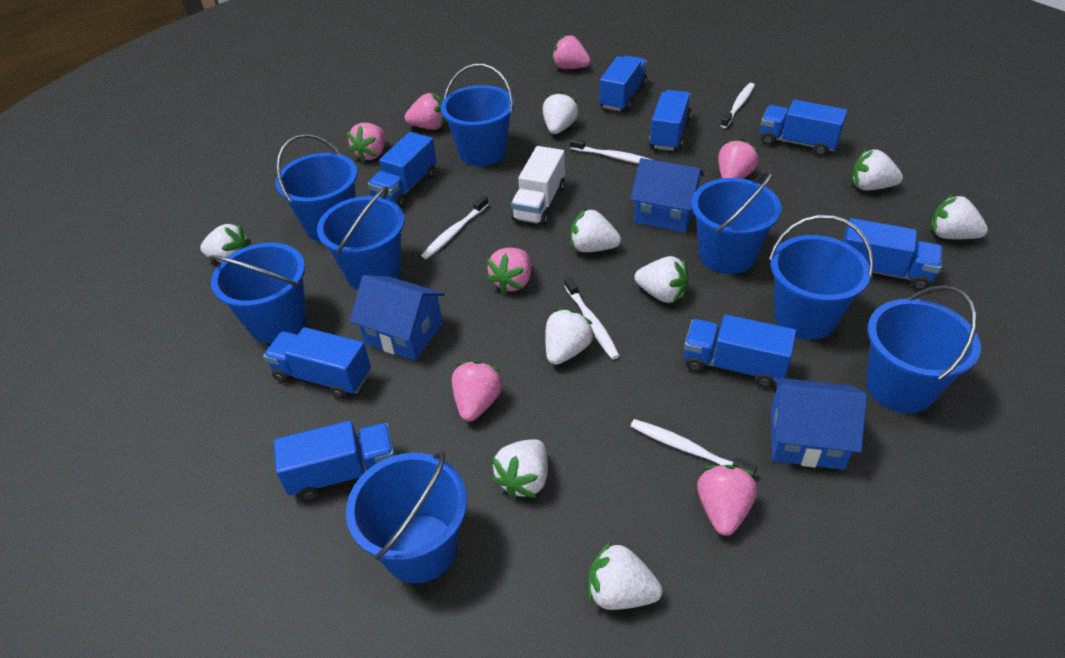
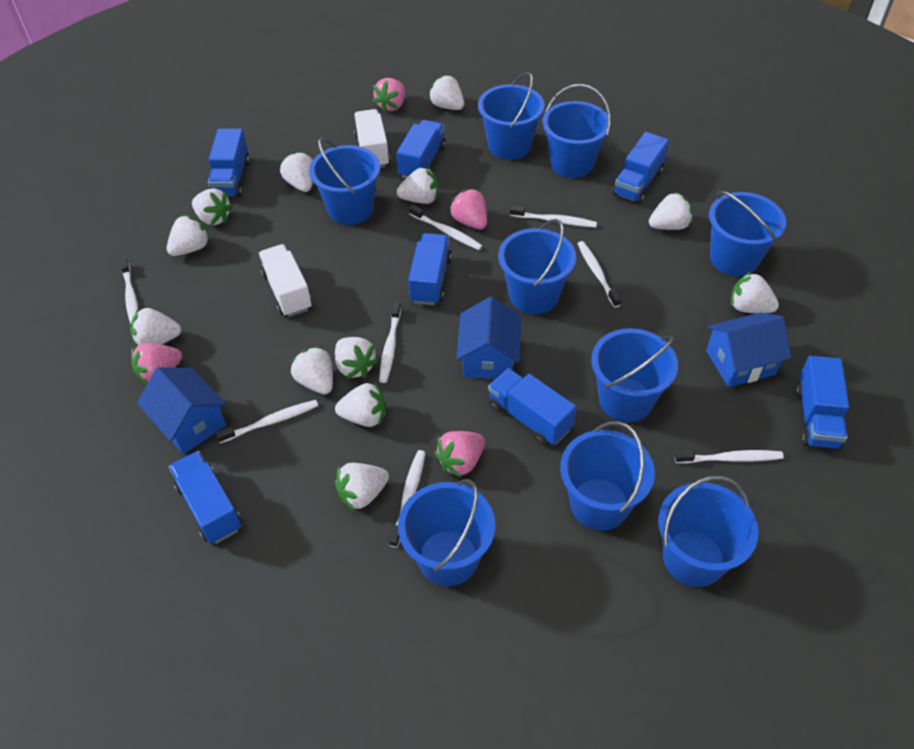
blue bucket: 8 -> 9
blue truck: 8 -> 7
pink strawberry: 7 -> 4
white strawberry: 9 -> 12
white toothbrush: 5 -> 8
white truck: 1 -> 2

